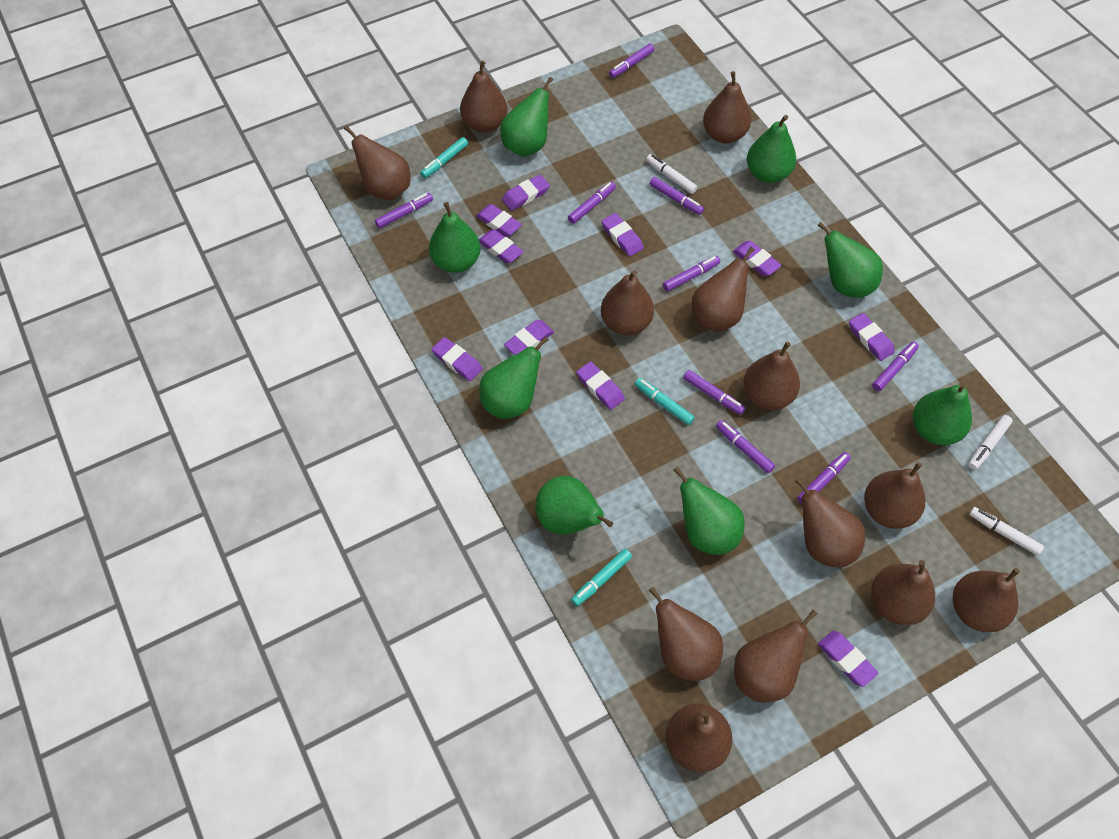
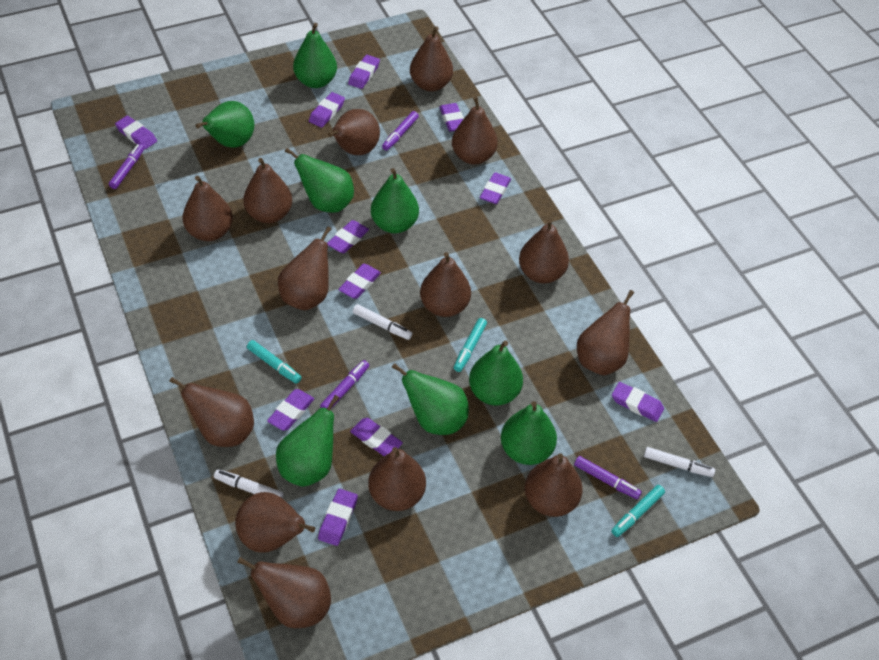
brown pear: 13 -> 14
purple eraser: 10 -> 11
purple marker: 9 -> 4

